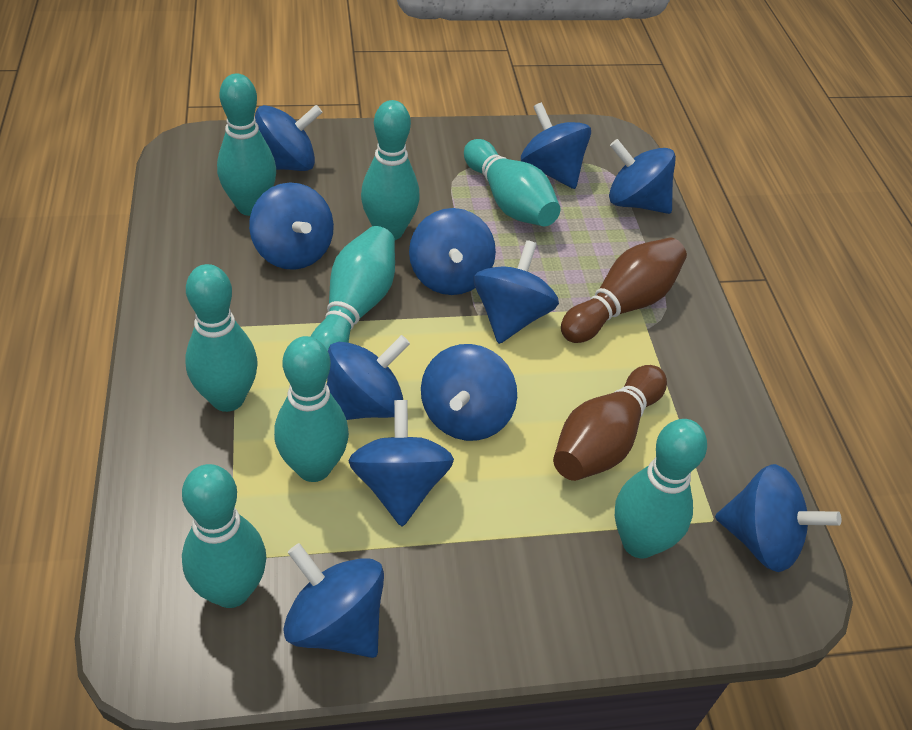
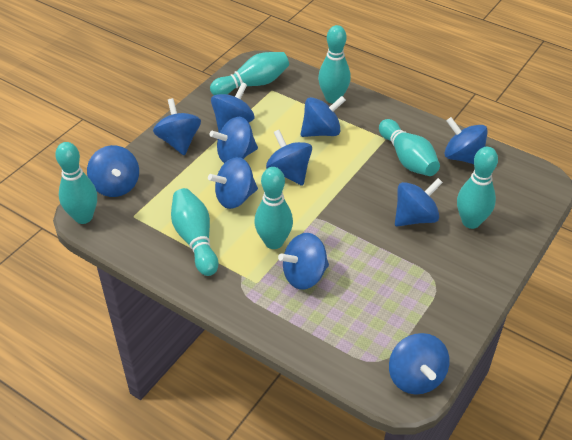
brown bowling pin: 2 -> 0
turquoise bowling pin: 8 -> 7

